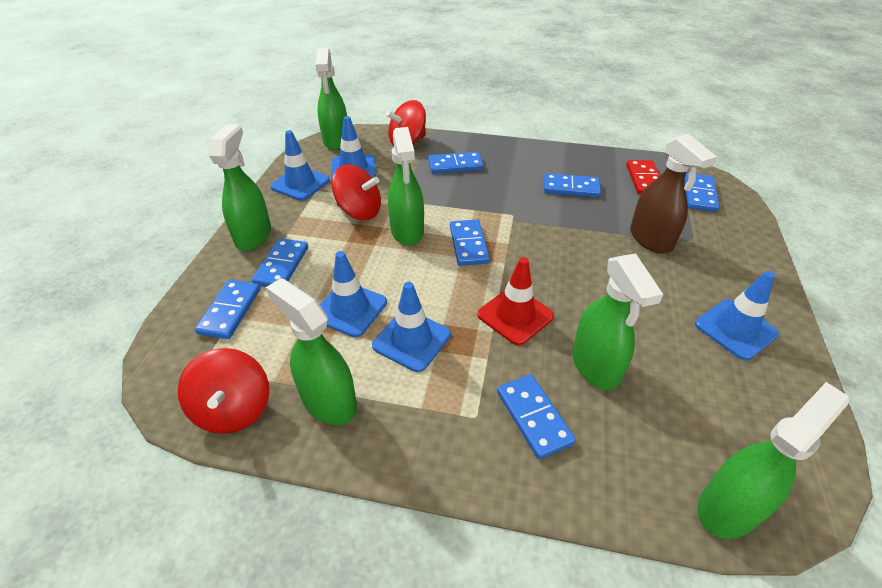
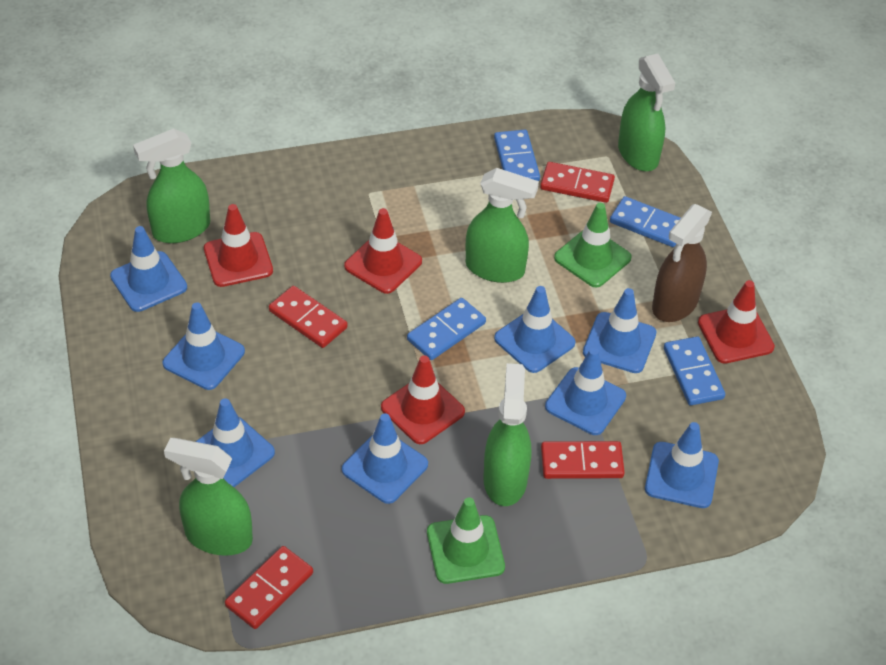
blue domino: 7 -> 4
blue traffic cone: 5 -> 8
green spray bottle: 6 -> 5
green traffic cone: 0 -> 2
red domino: 1 -> 4
red spinning top: 3 -> 0
red traffic cone: 1 -> 4

